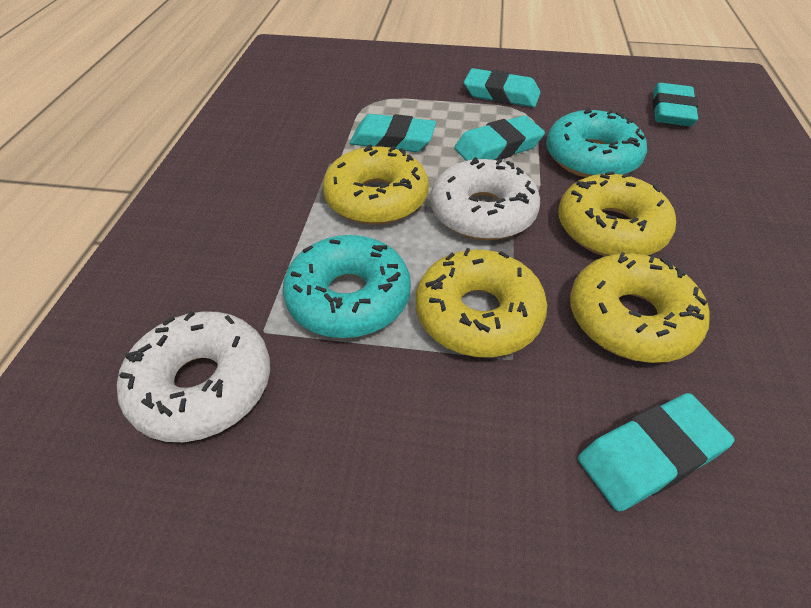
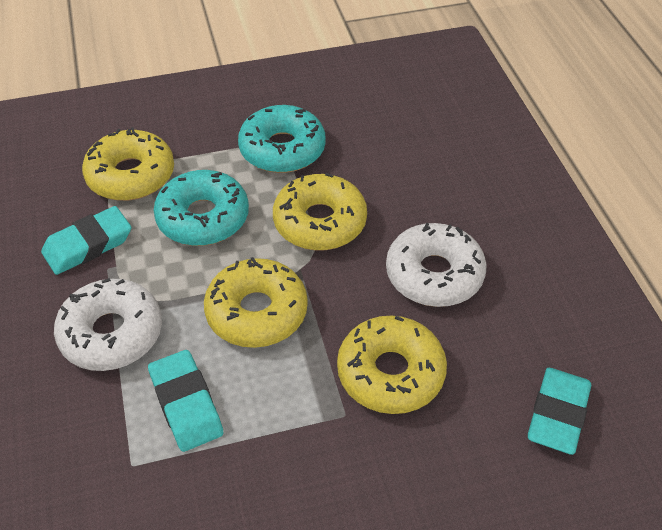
turquoise eraser: 5 -> 3

